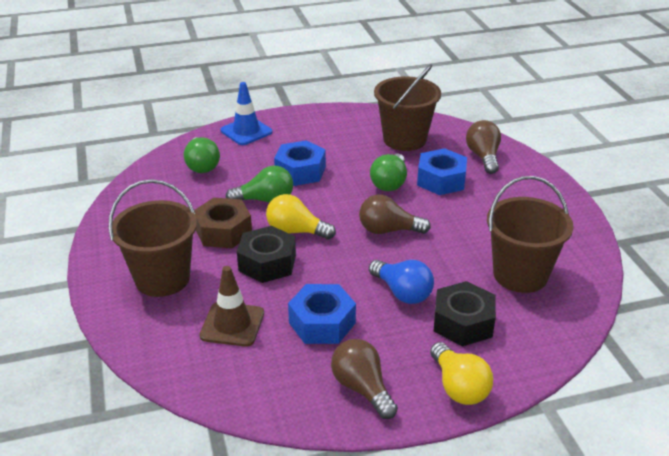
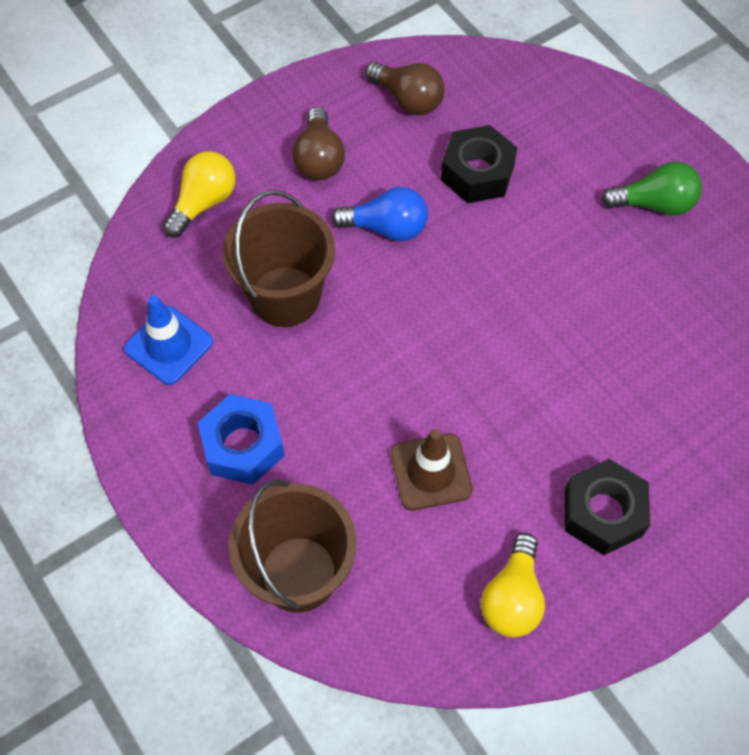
blue nut: 3 -> 1
brown bucket: 3 -> 2
brown light bulb: 3 -> 2
brown nut: 1 -> 0
green light bulb: 3 -> 1

